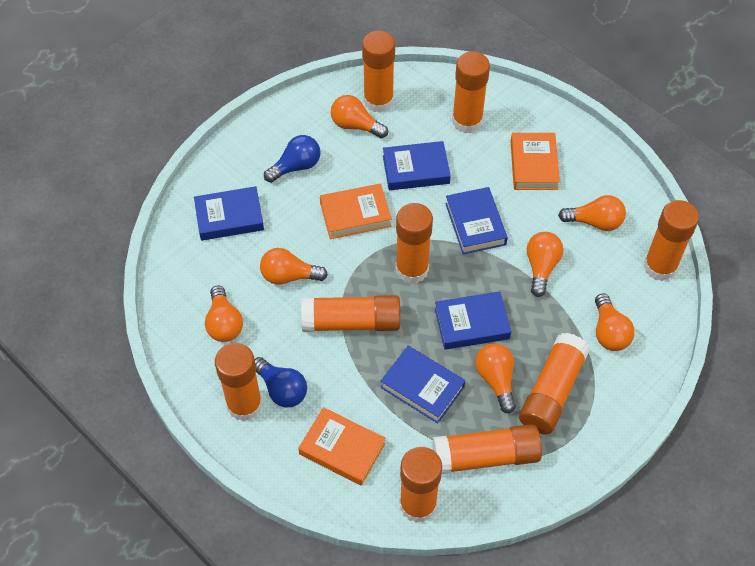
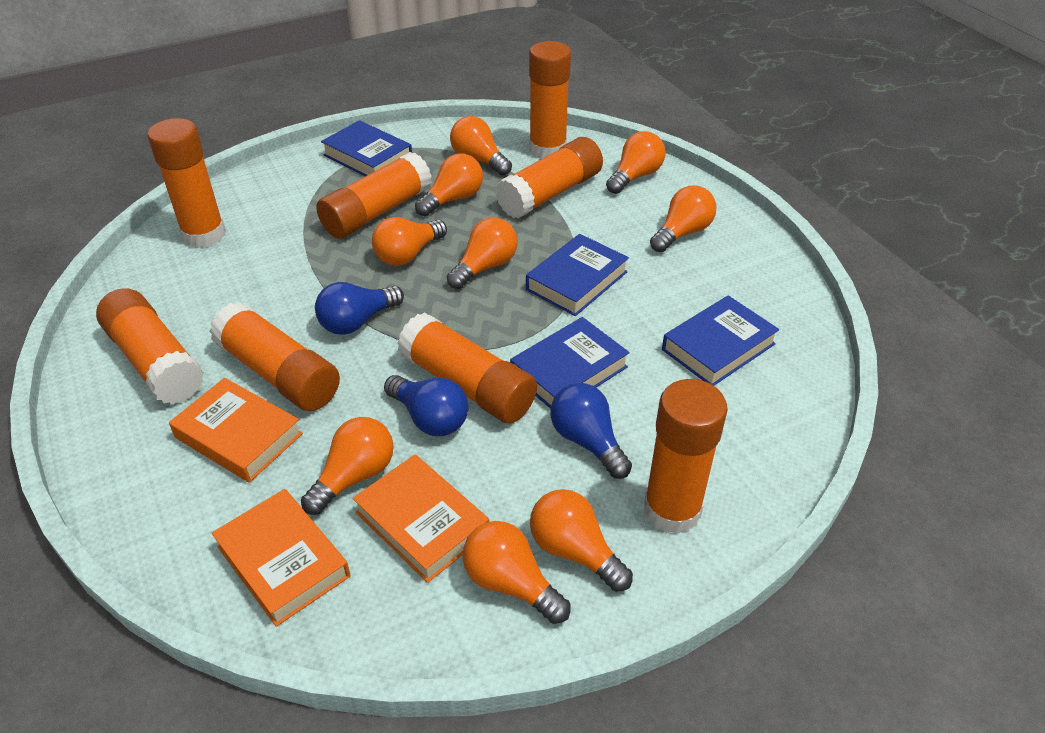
blue book: 5 -> 4
blue light bulb: 2 -> 3
orange glue stick: 9 -> 8
orange light bulb: 7 -> 9

